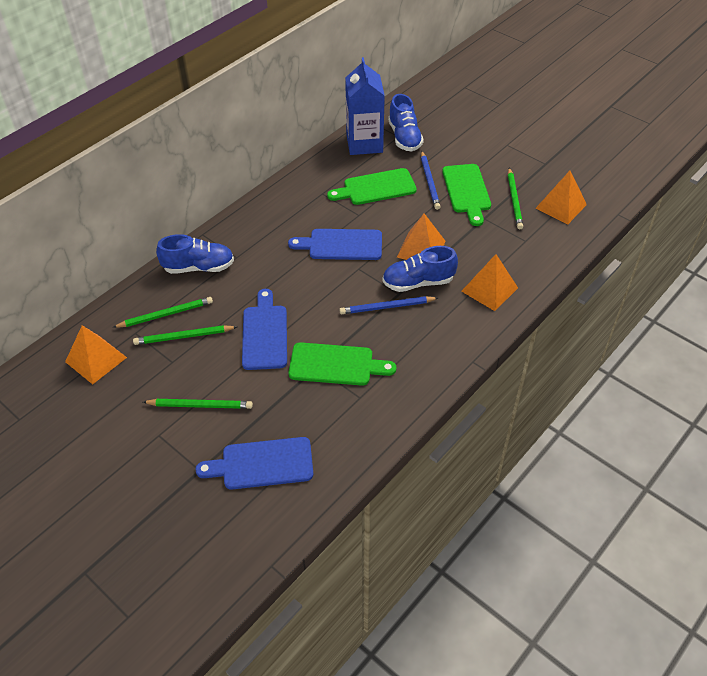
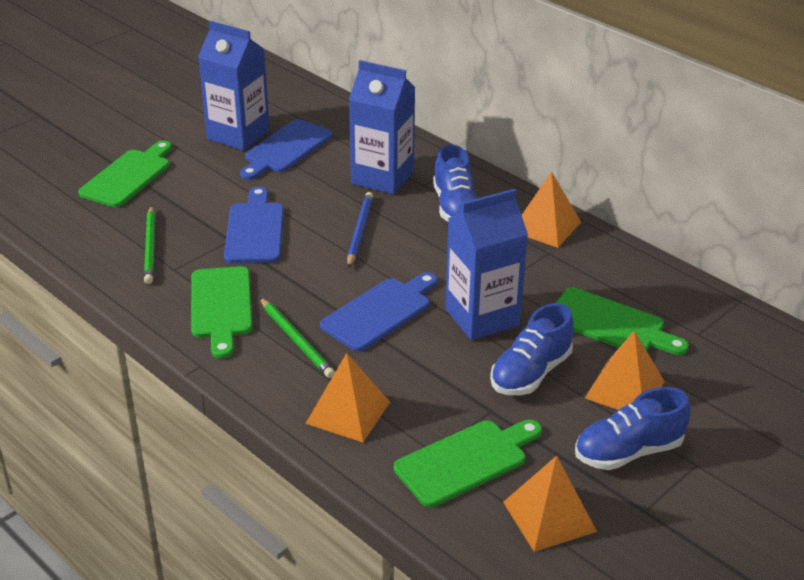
blue carton: 1 -> 3
blue pencil: 2 -> 1
green cutting board: 3 -> 4
green pencil: 4 -> 2

